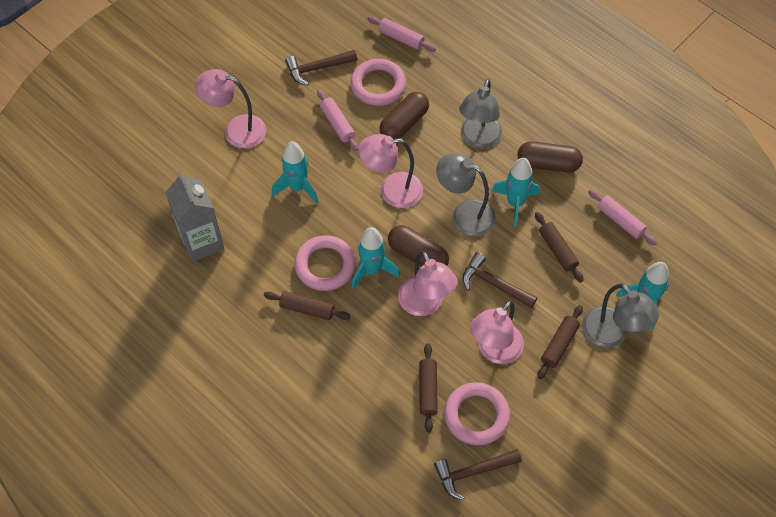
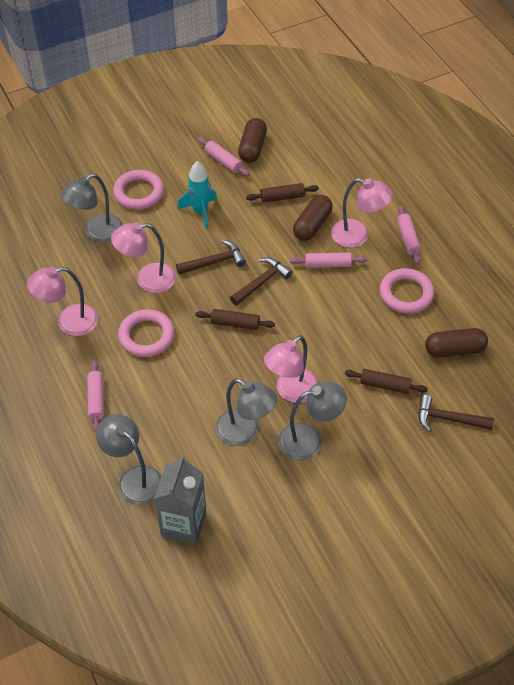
brown rolling pin: 4 -> 3
grey lamp: 3 -> 4
pink rolling pin: 3 -> 4
turquoise rocket: 4 -> 1

